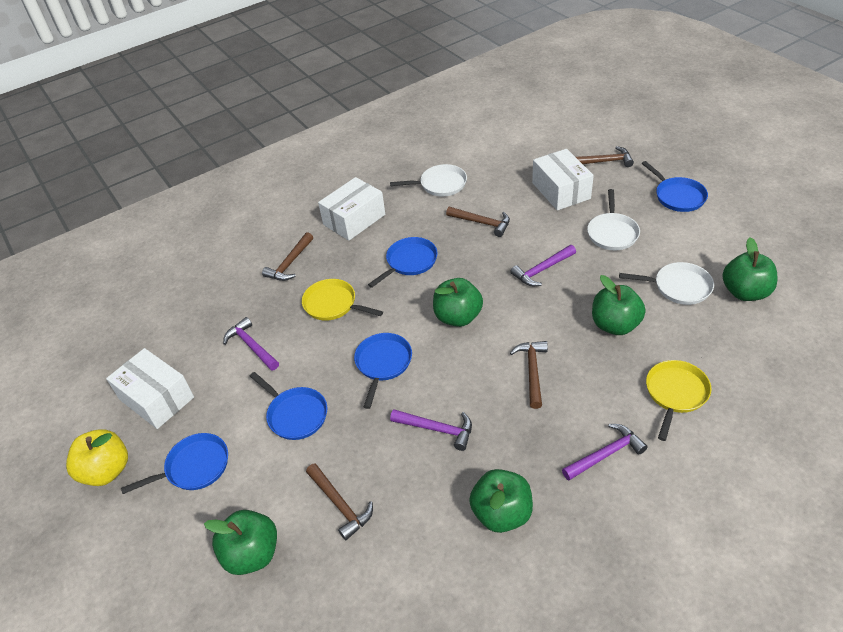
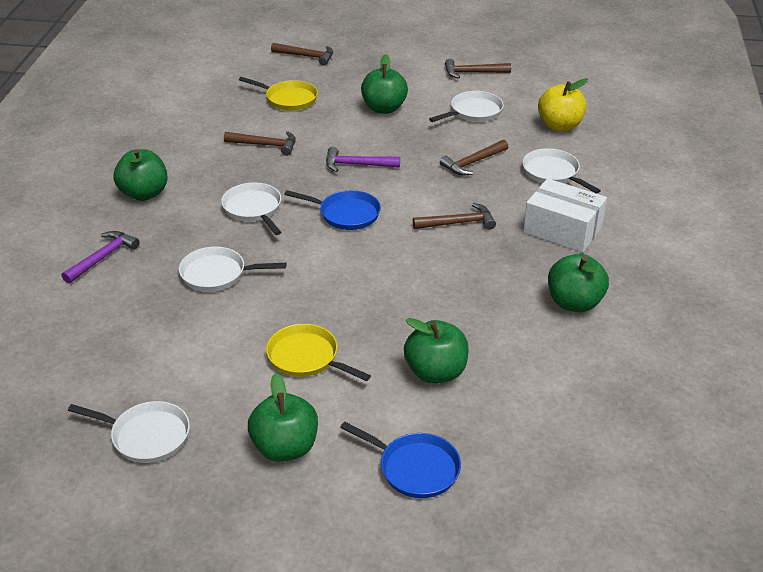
blue pan: 5 -> 2
purple hammer: 4 -> 2
white box: 3 -> 1
white pan: 3 -> 5

